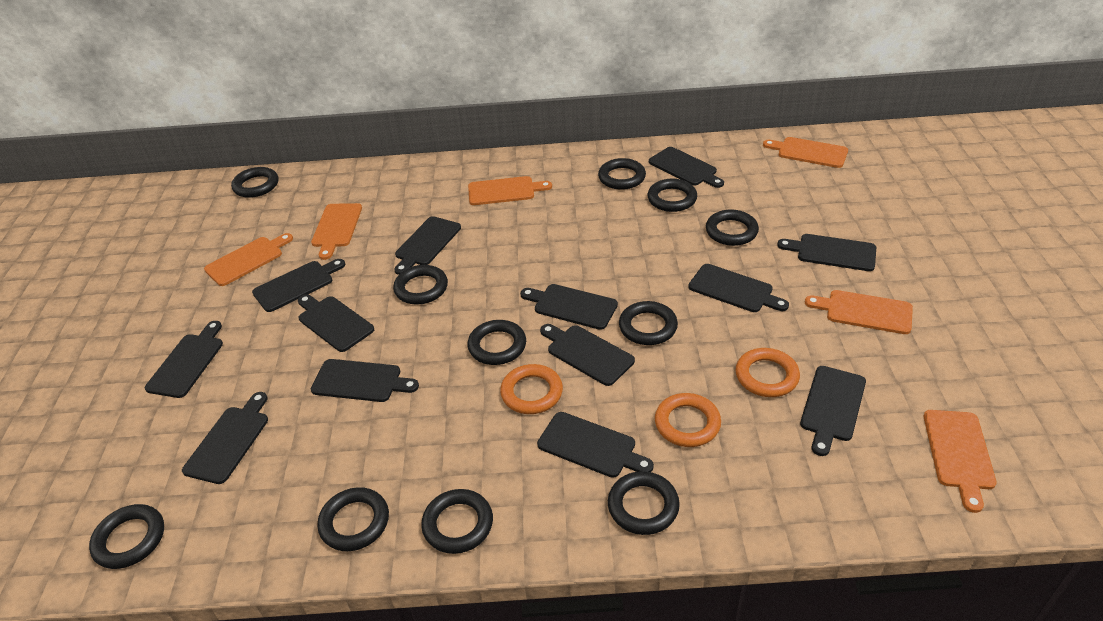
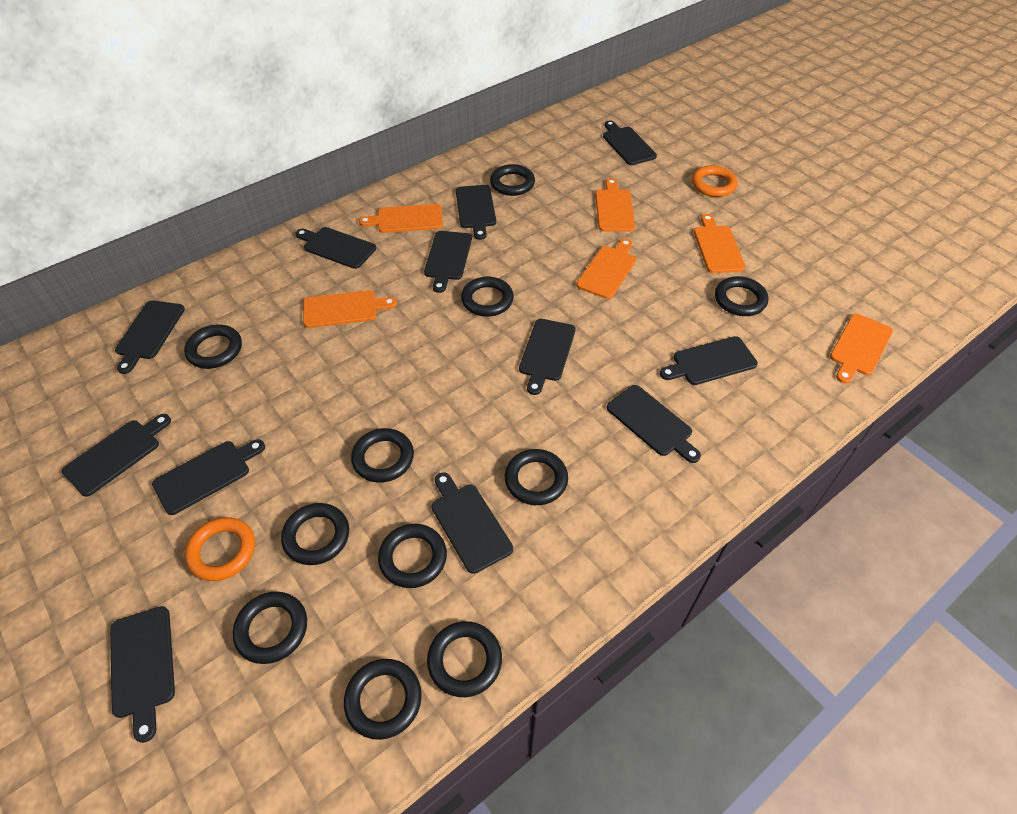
black cutting board: 13 -> 12
orange ring: 3 -> 2

